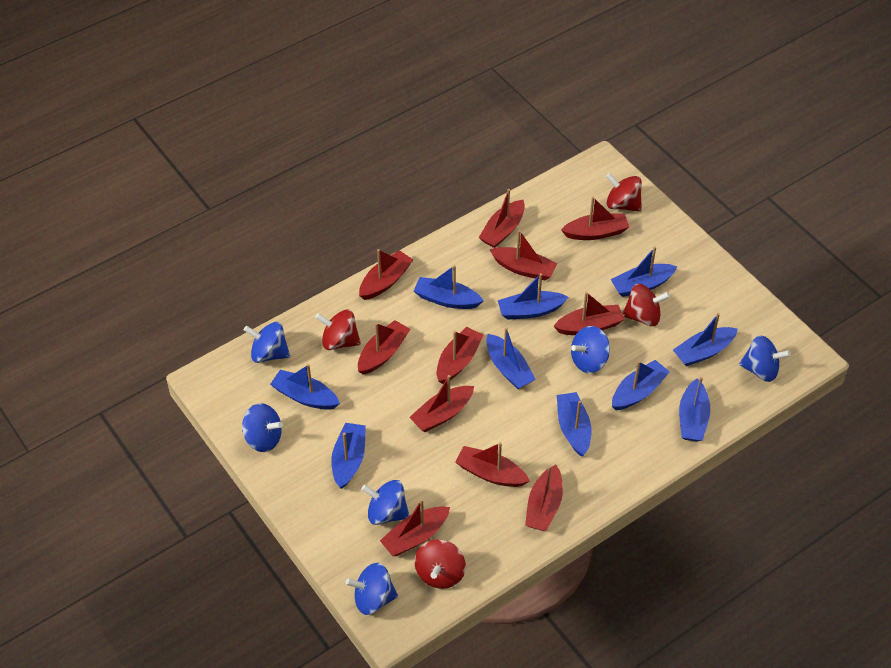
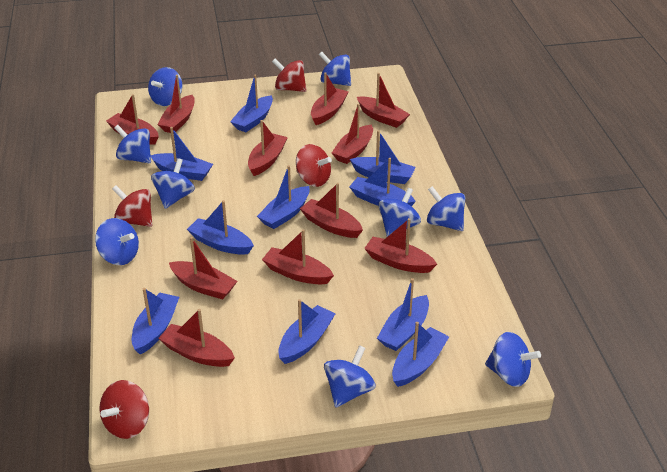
blue spinning top: 6 -> 9

